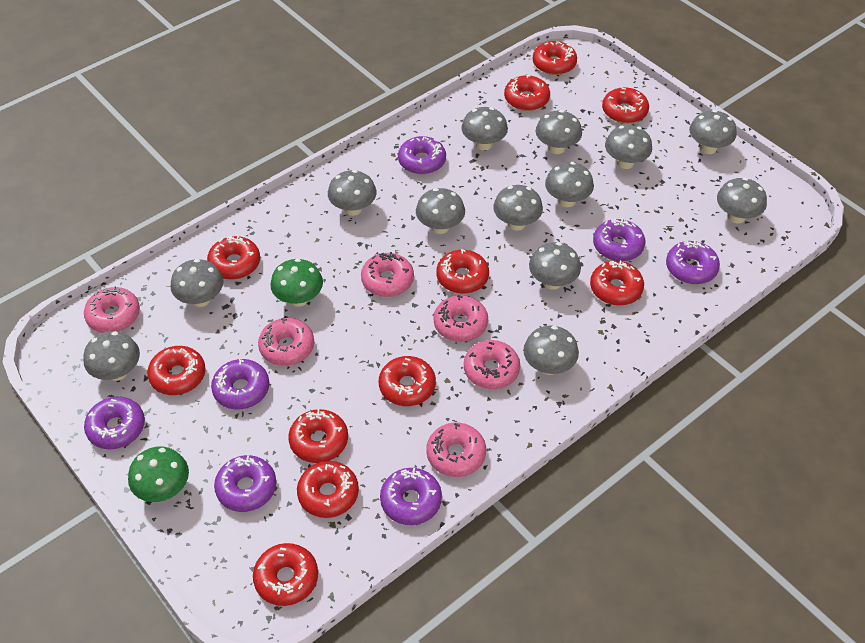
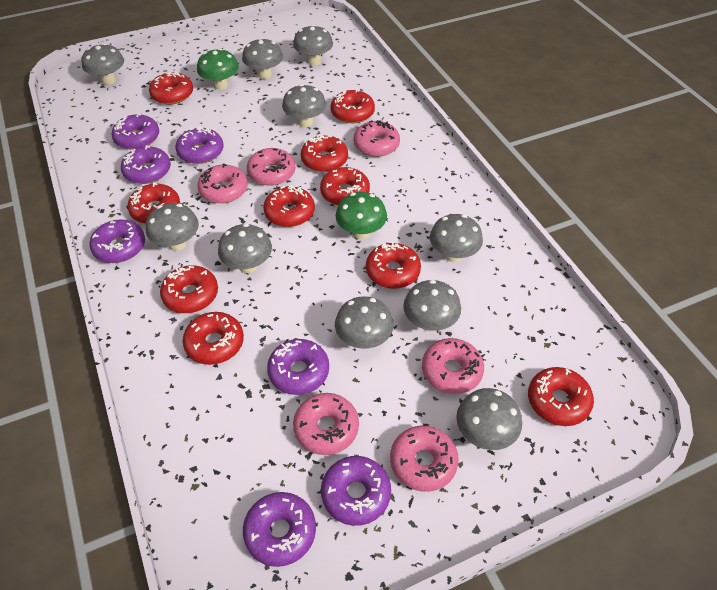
grey mushroom: 13 -> 10
red donut: 11 -> 10

